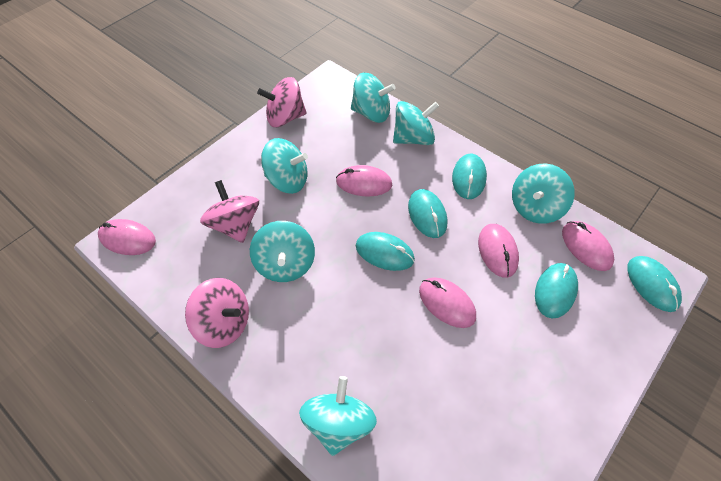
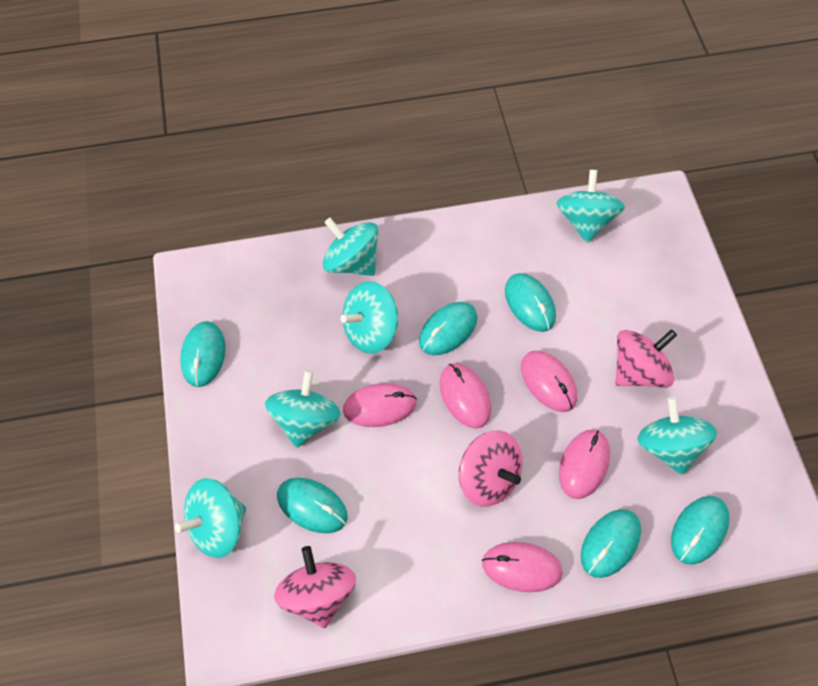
turquoise mouse: 5 -> 6

